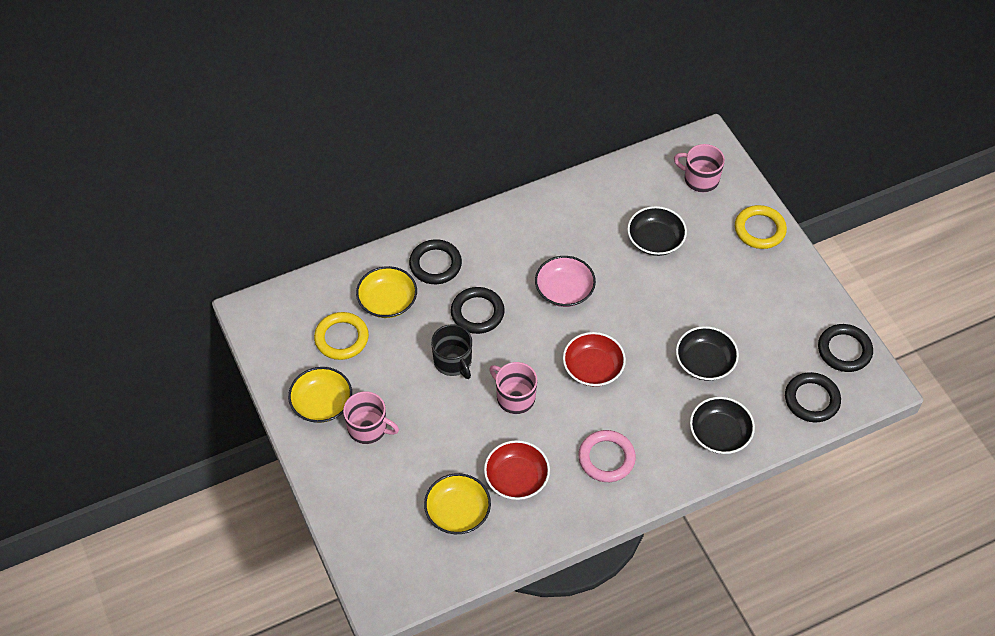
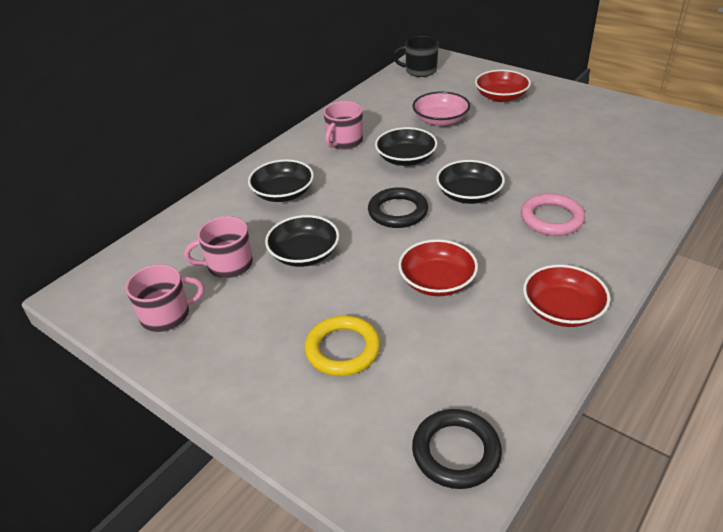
black bowl: 3 -> 4
black ring: 4 -> 2
red bowl: 2 -> 3
yellow bowl: 3 -> 0
yellow ring: 2 -> 1

